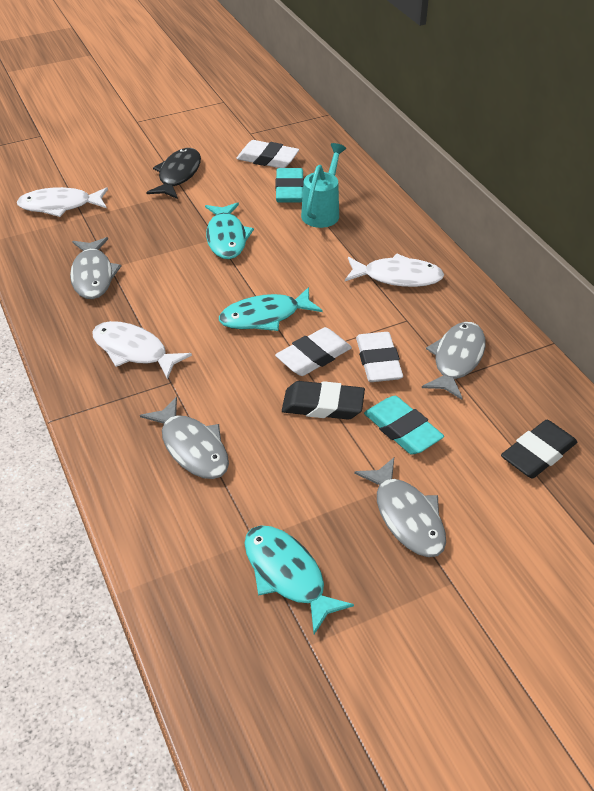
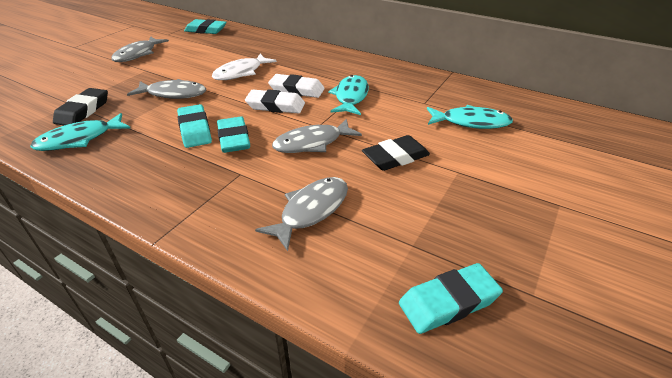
black fish: 1 -> 0
turquoise eraser: 2 -> 4
turquoise watering can: 1 -> 0
white eraser: 3 -> 2
white fish: 3 -> 1

